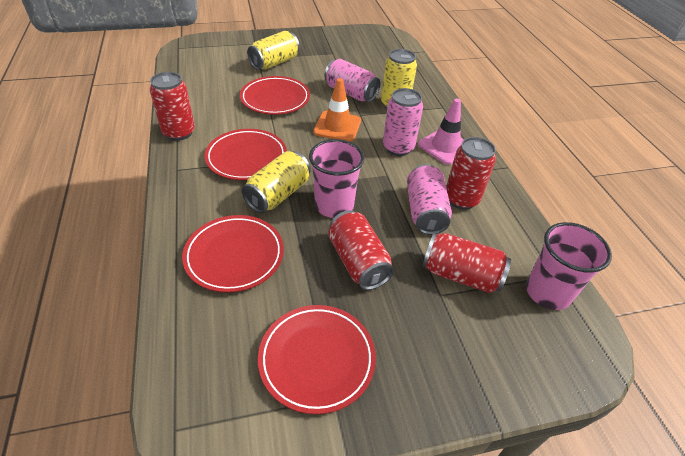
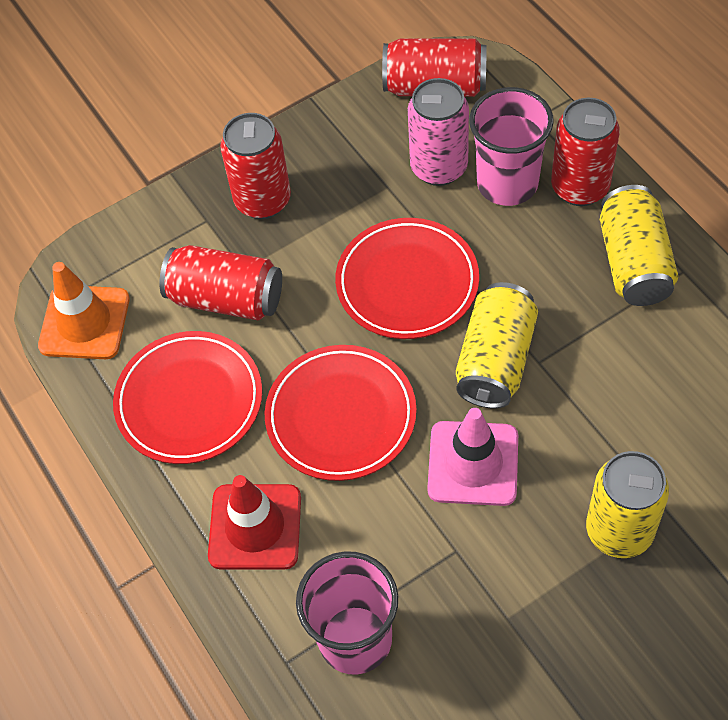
pink can: 3 -> 1
red plate: 4 -> 3
red traffic cone: 0 -> 1

